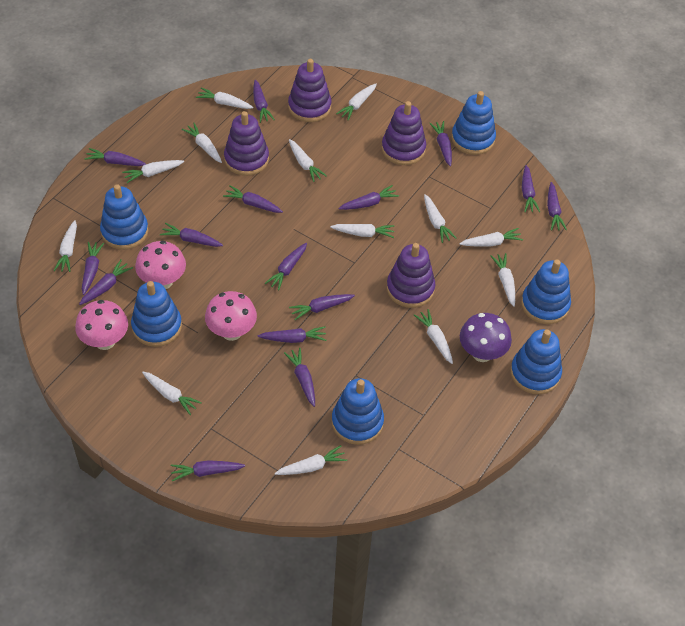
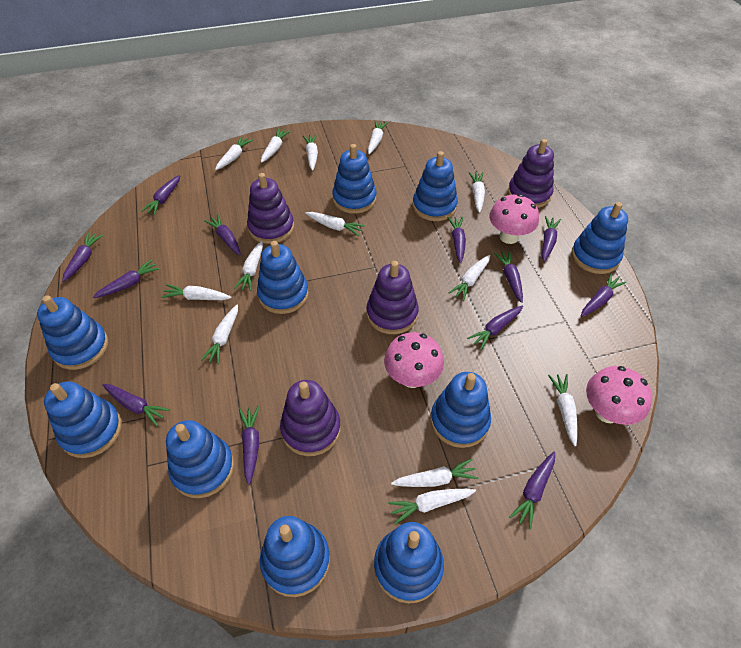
blue stacking toy: 6 -> 10
purple carrot: 15 -> 12
purple mushroom: 1 -> 0

